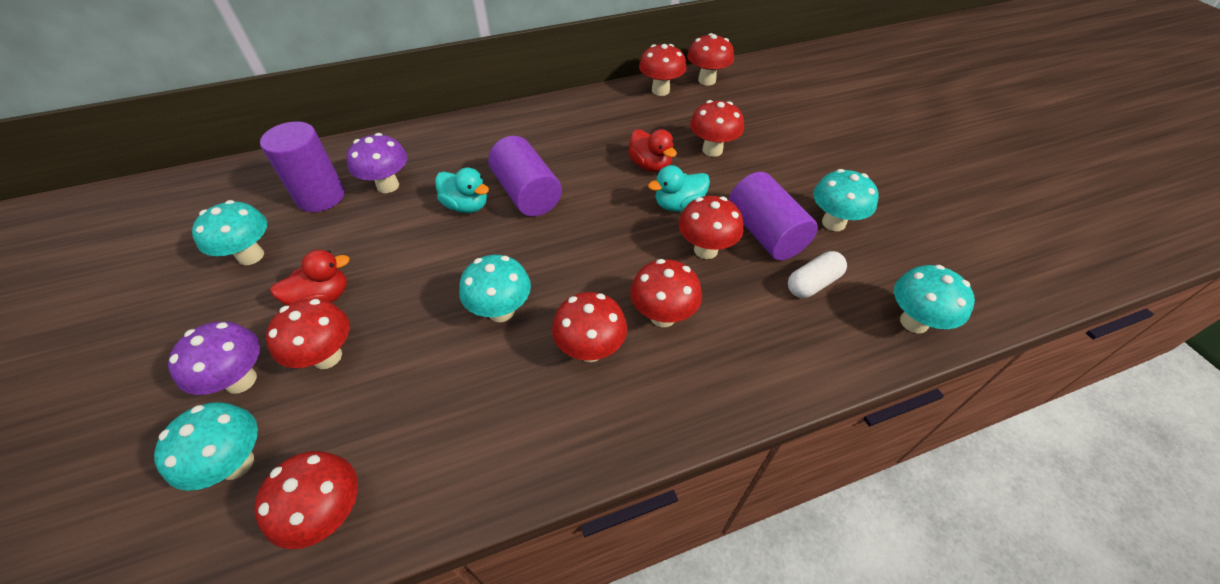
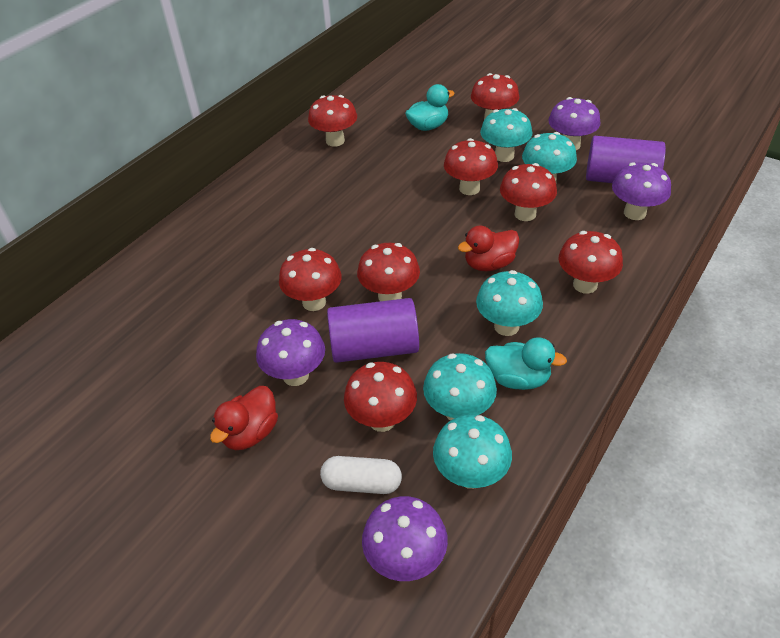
purple cylinder: 3 -> 2
purple mushroom: 2 -> 4

